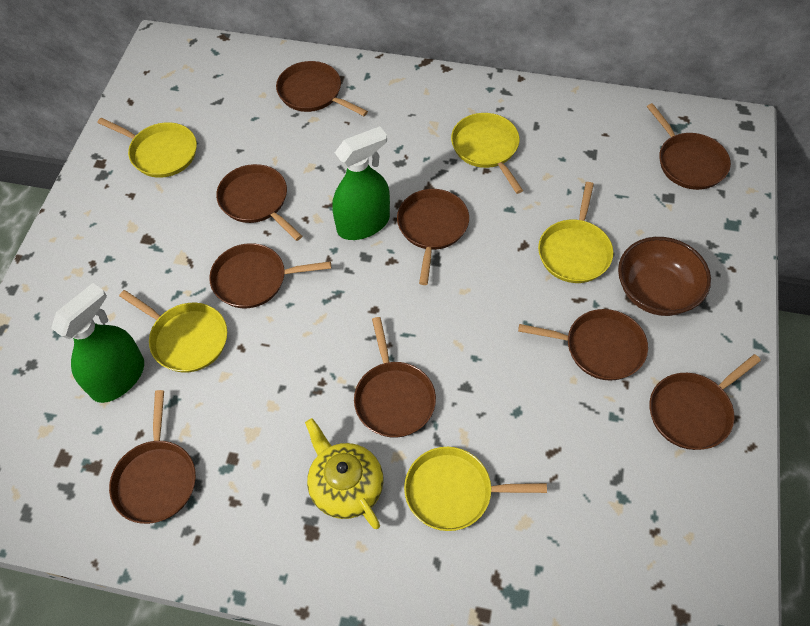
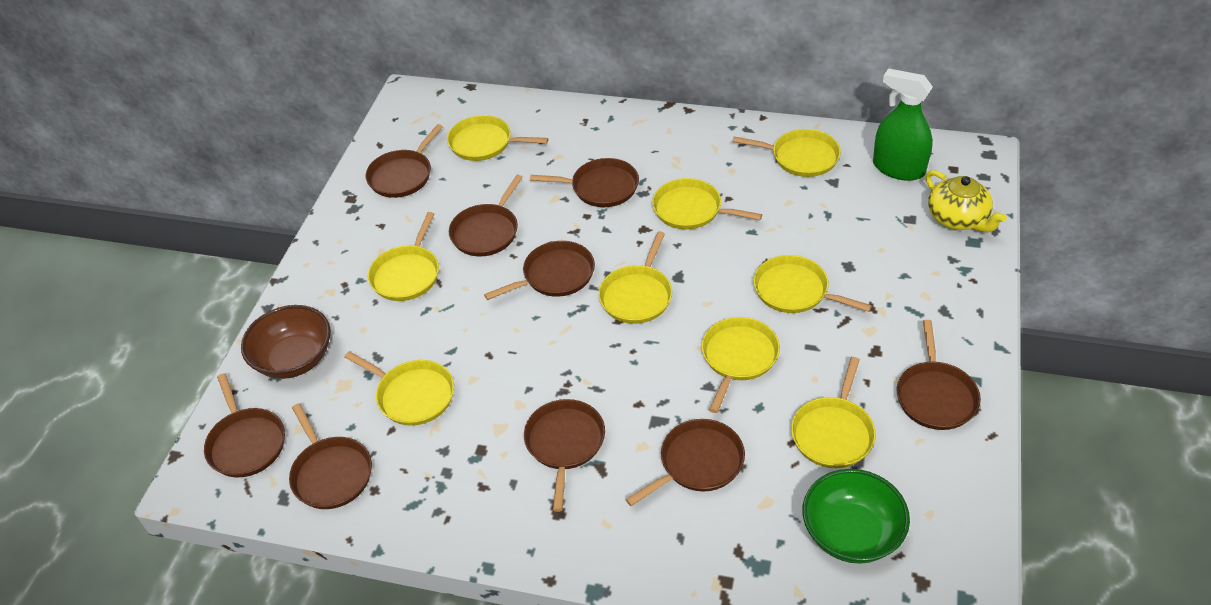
green bowl: 0 -> 1
green spray bottle: 2 -> 1
yellow pan: 5 -> 9

